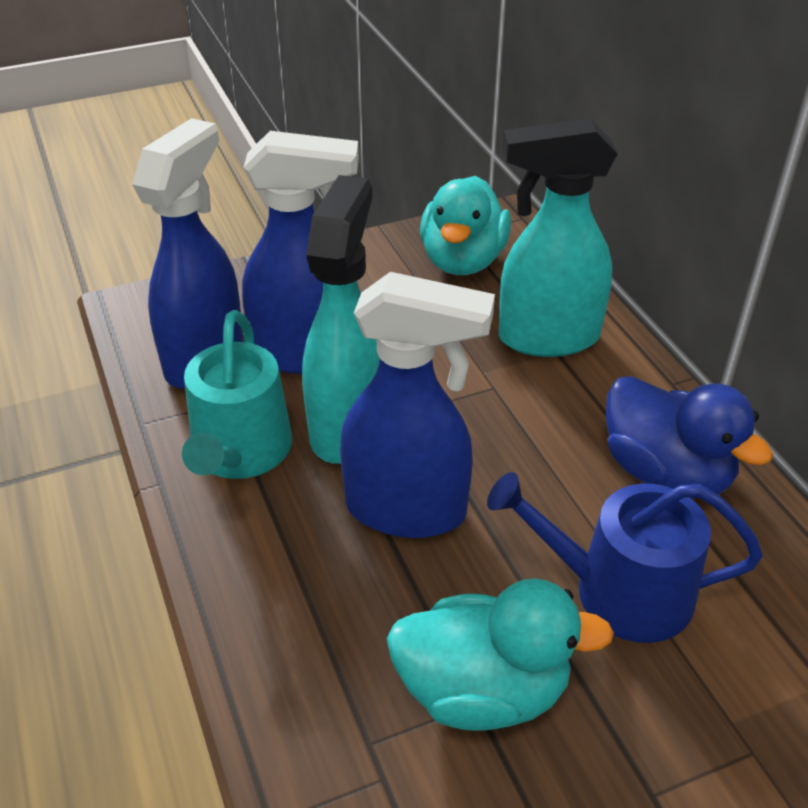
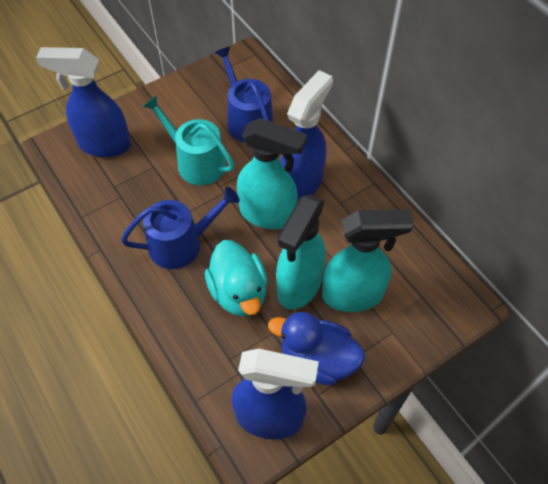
blue watering can: 1 -> 2
turquoise duck: 2 -> 1
turquoise spray bottle: 2 -> 3

